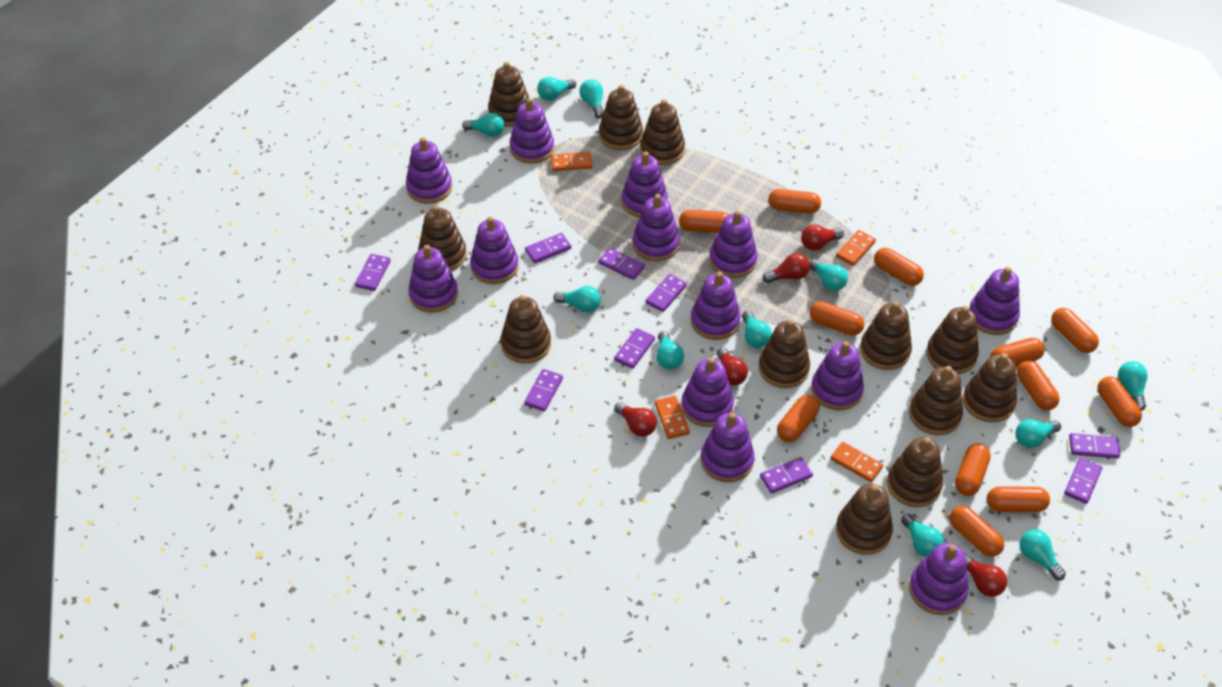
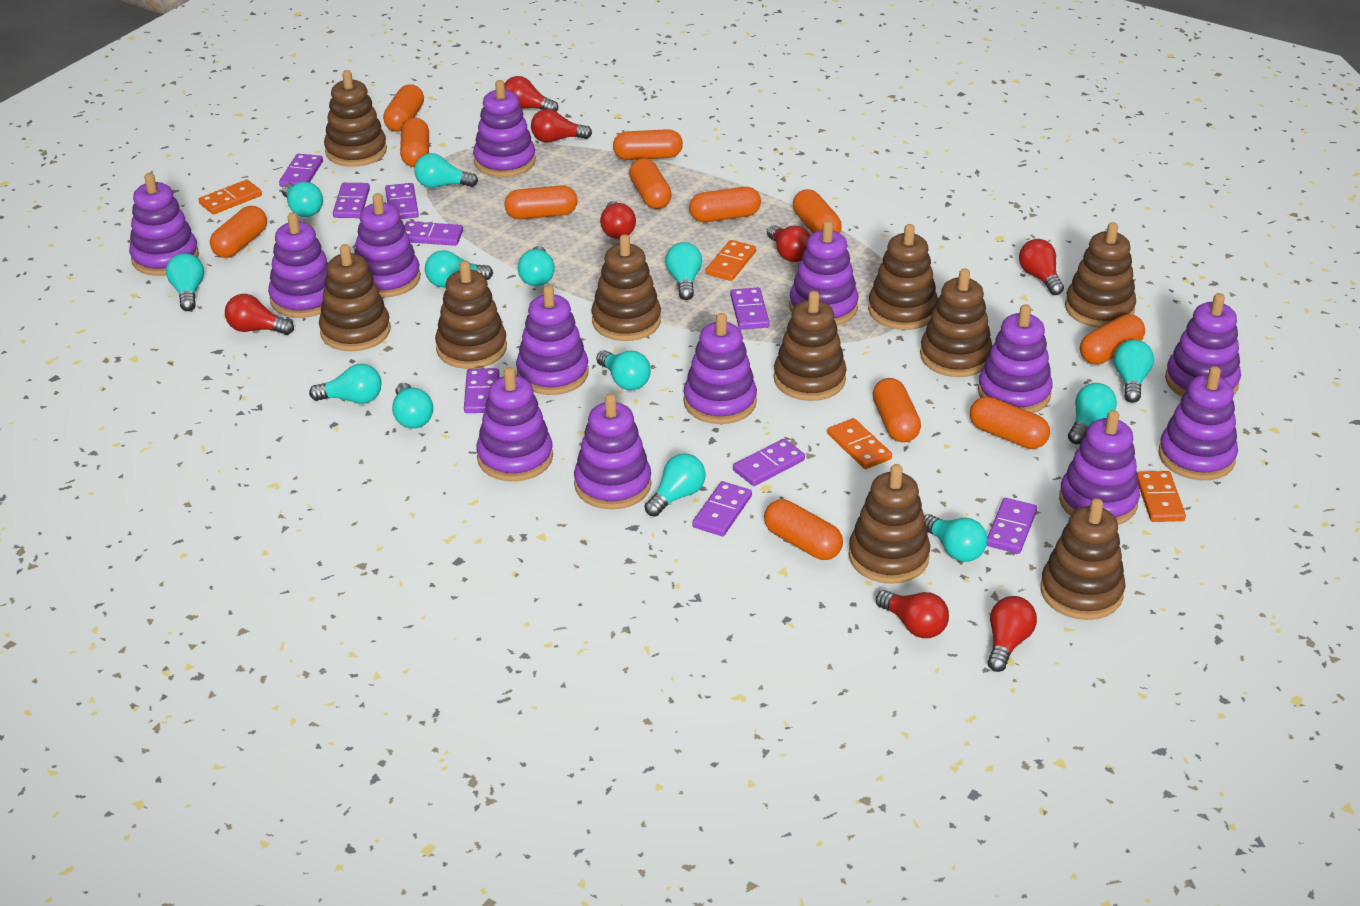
brown stacking toy: 12 -> 10
red light bulb: 5 -> 8
turquoise light bulb: 11 -> 13

